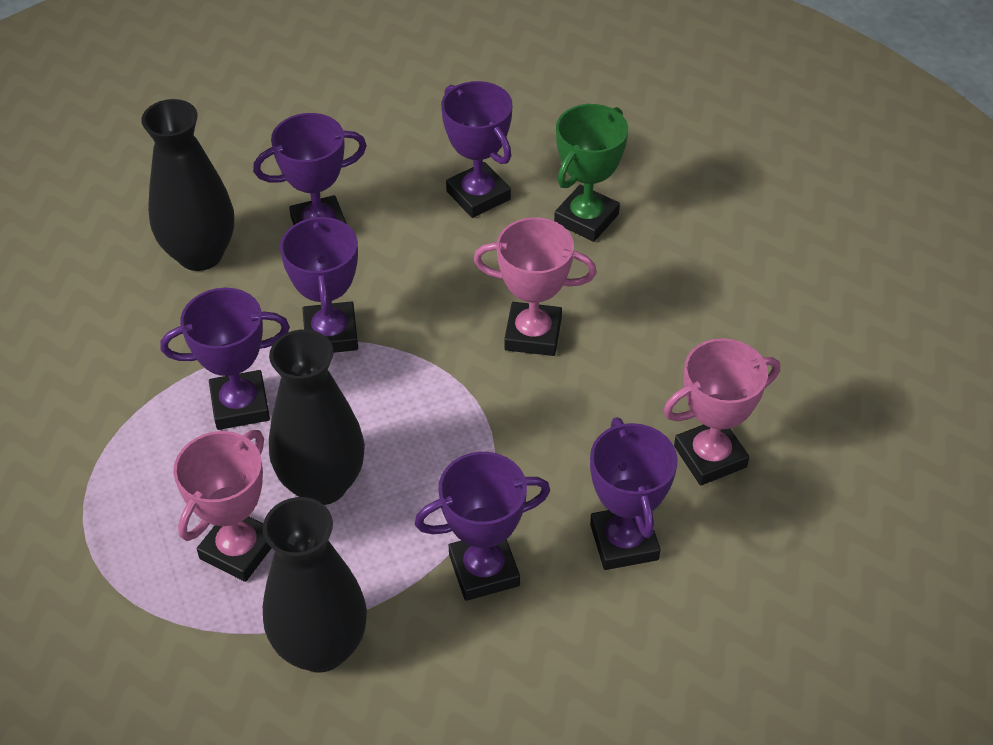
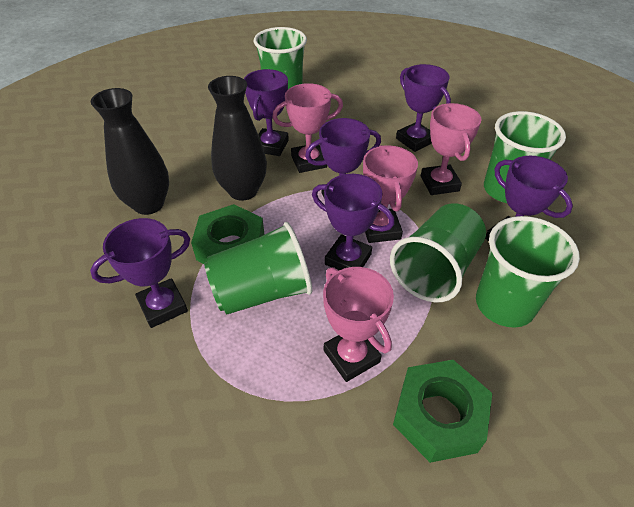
black vase: 3 -> 2
green cup: 0 -> 5
green nut: 0 -> 2
green trophy: 1 -> 0
pink trophy: 3 -> 4

